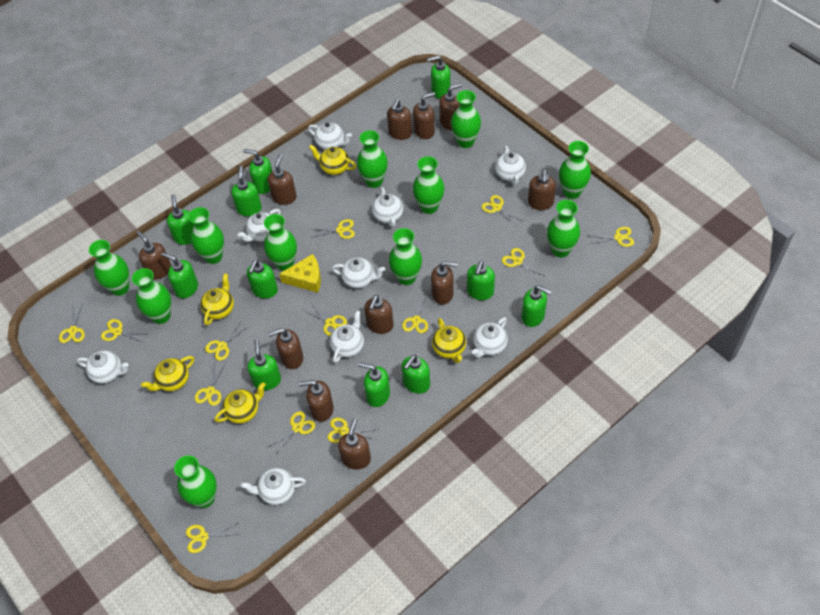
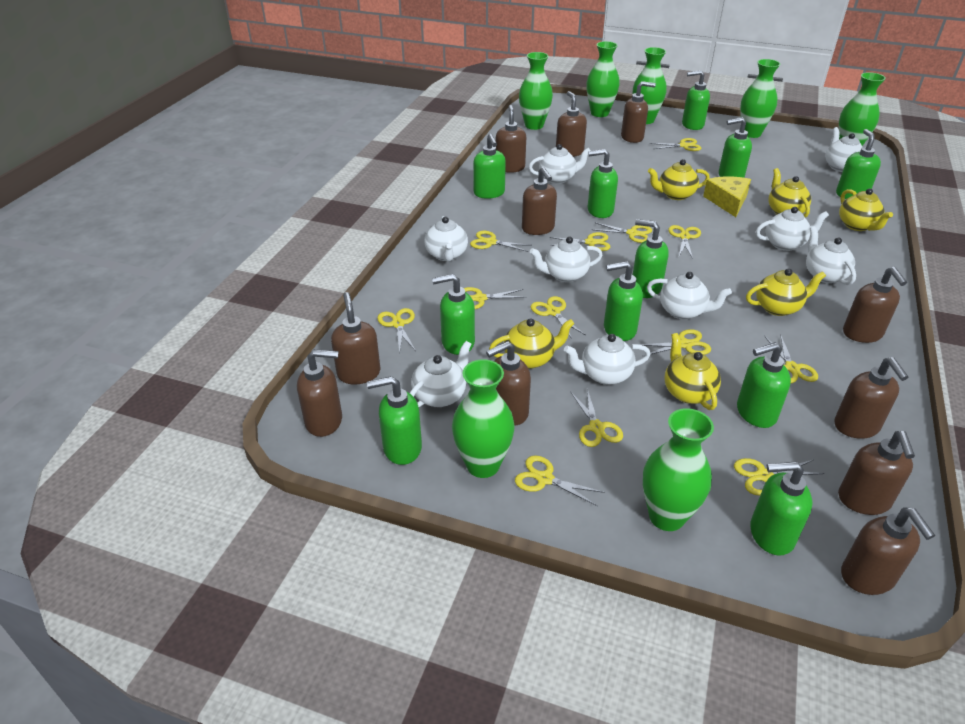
green vase: 11 -> 7
yellow teapot: 5 -> 6

